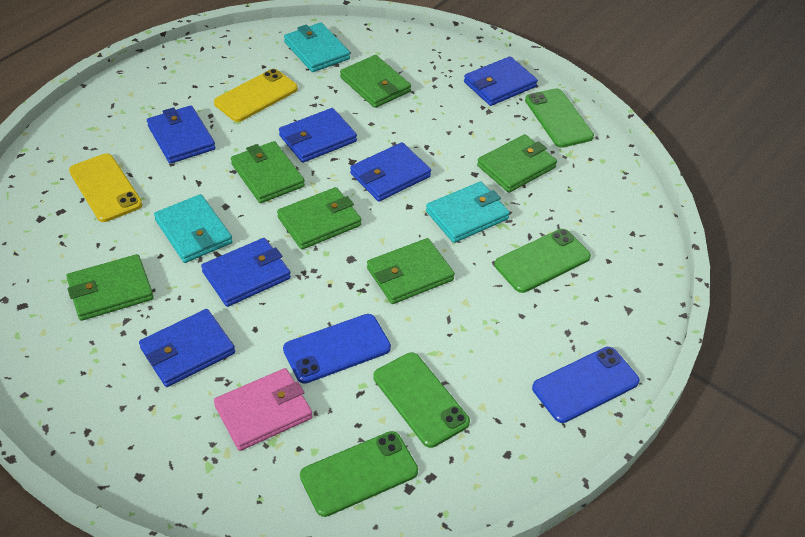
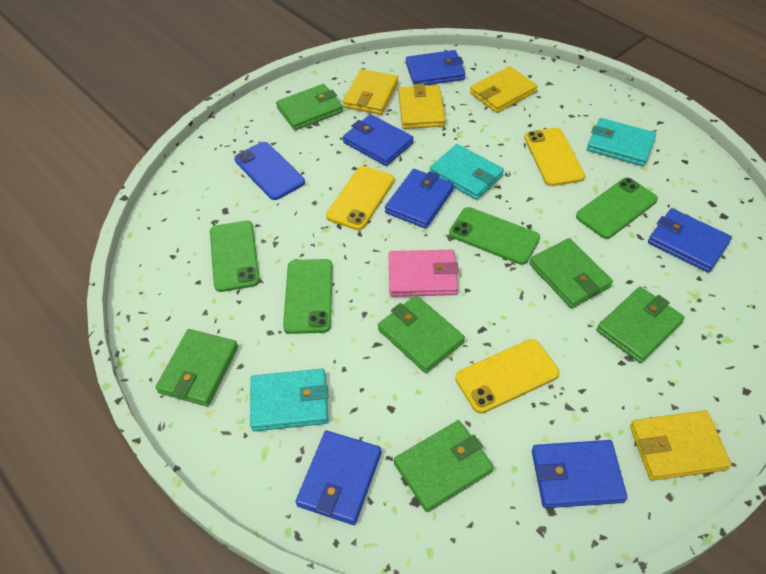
blue phone: 2 -> 1
yellow phone: 2 -> 3
yellow wallet: 0 -> 4

